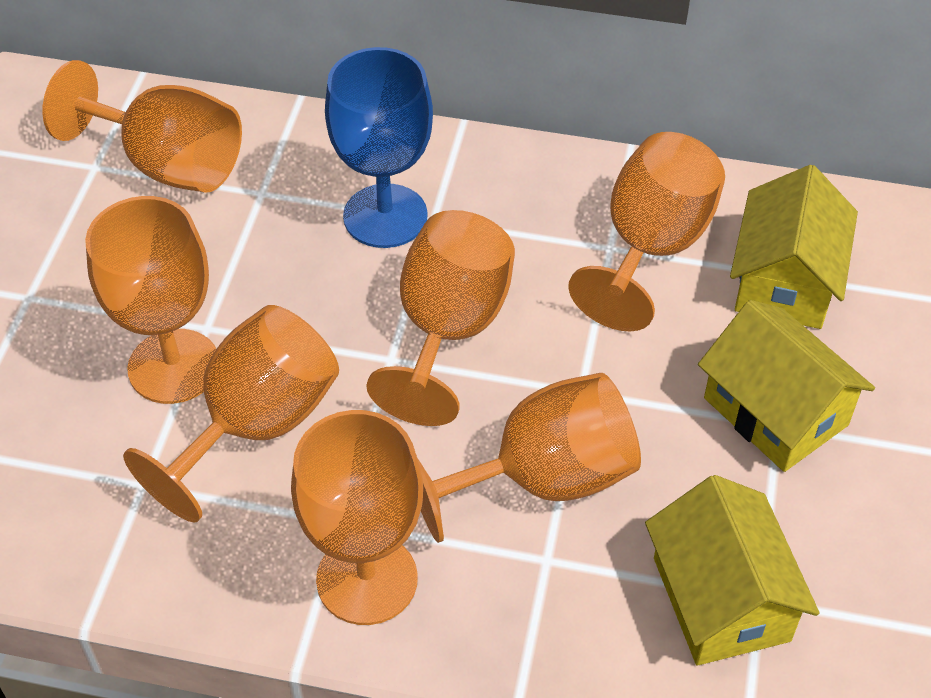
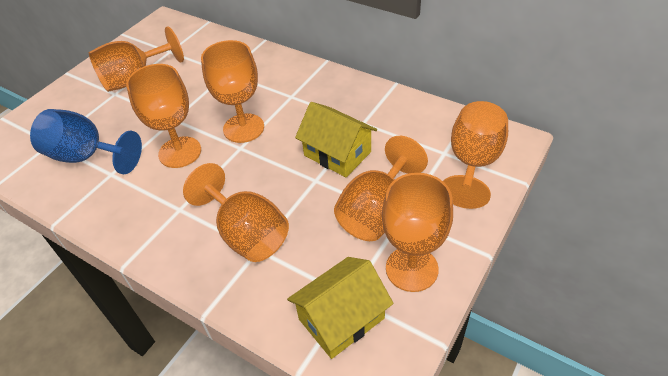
yellow house: 3 -> 2

